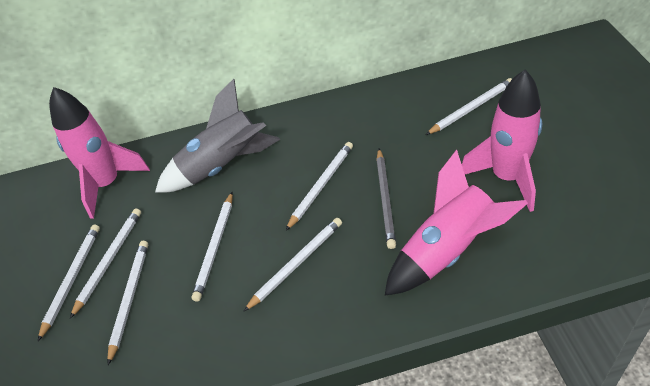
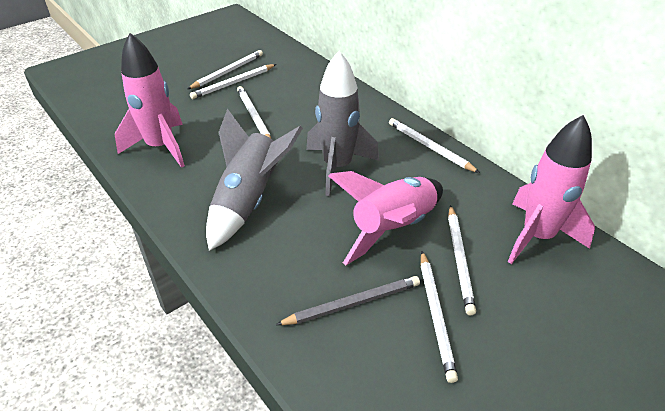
grey rocket: 1 -> 2
white pencil: 7 -> 6

